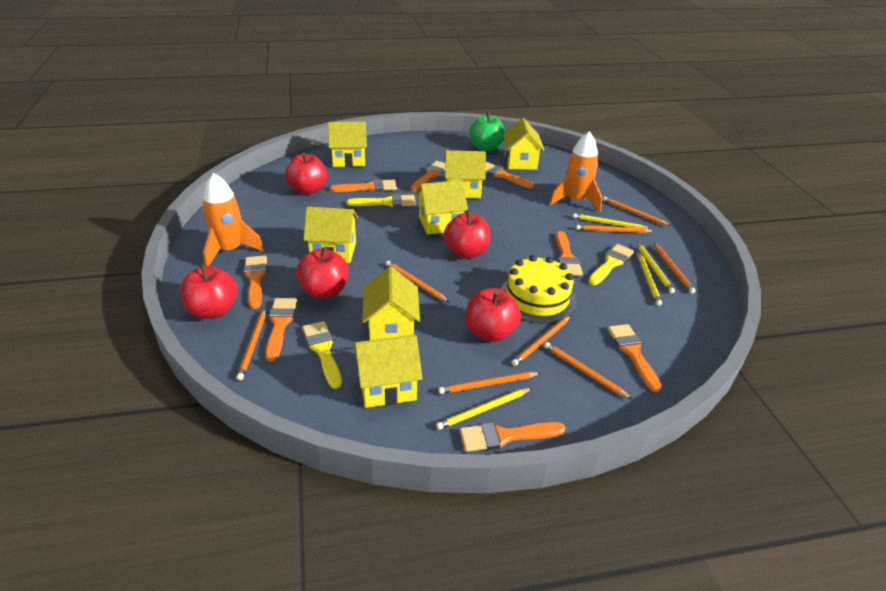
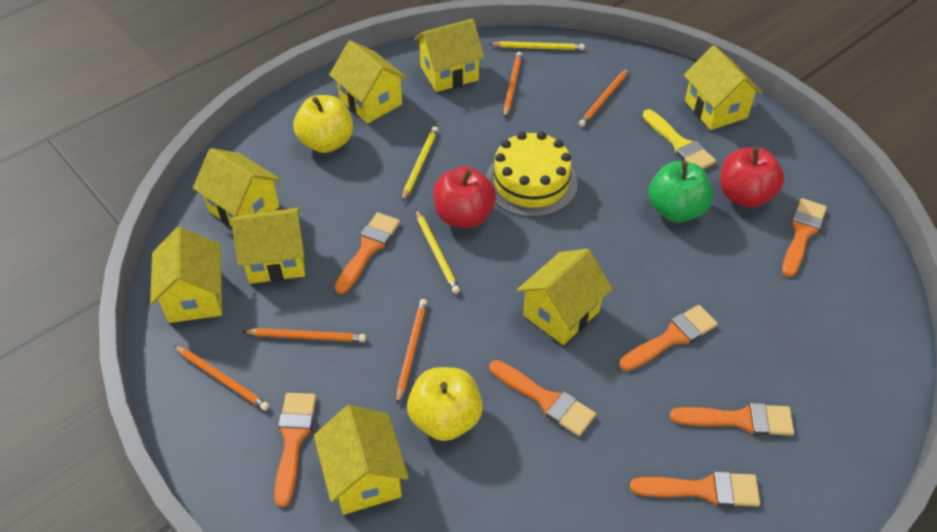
orange brush: 8 -> 7
orange pencil: 8 -> 5
orange rocket: 2 -> 0
red apple: 5 -> 2
yellow apple: 0 -> 2
yellow brush: 3 -> 1
yellow house: 7 -> 8
yellow pencil: 4 -> 3

